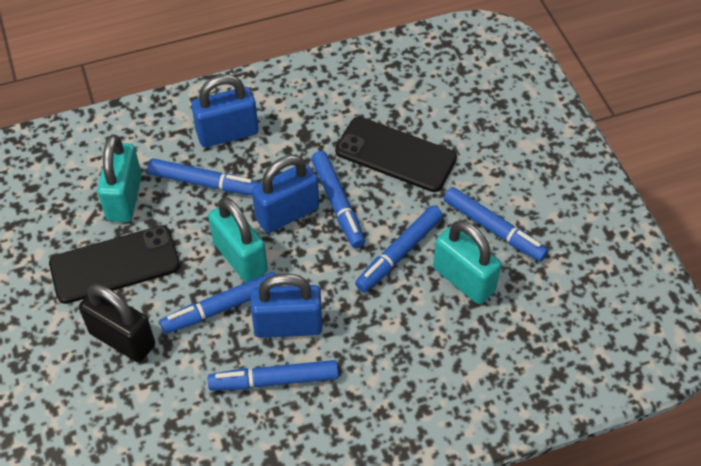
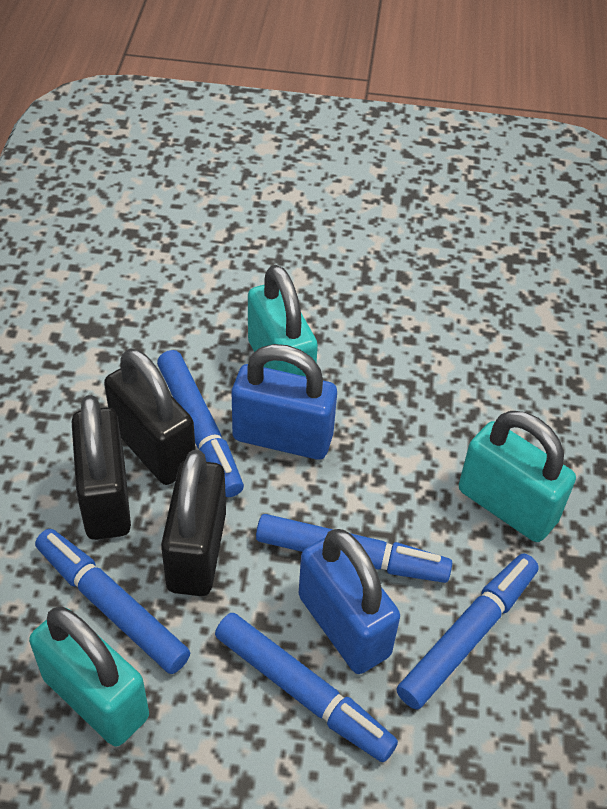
black padlock: 1 -> 3
black phone: 2 -> 0
blue marker: 6 -> 5
blue padlock: 3 -> 2

